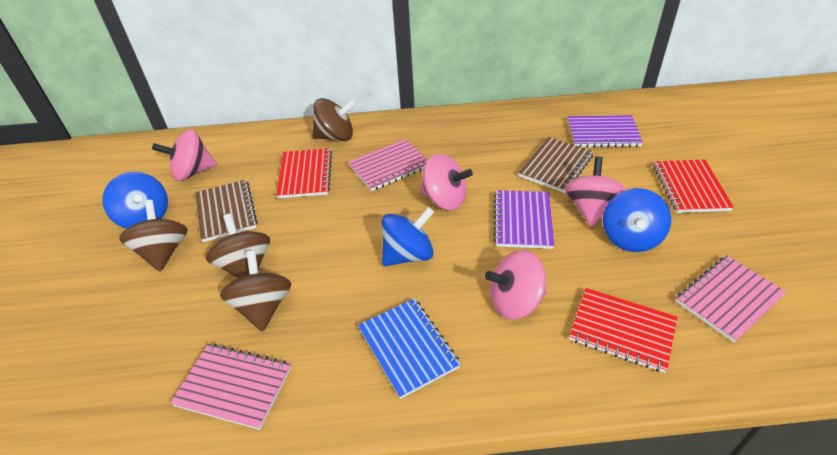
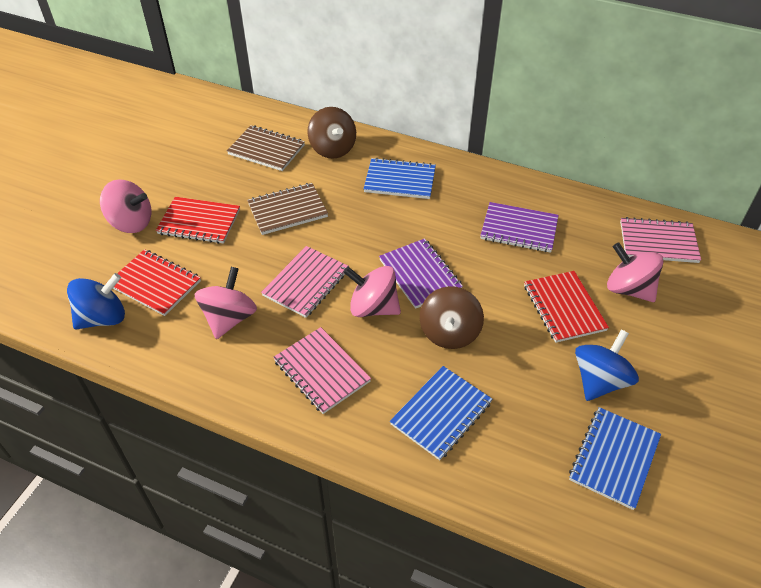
blue notebook: 1 -> 3
blue spinning top: 3 -> 2
brown spinning top: 4 -> 2

